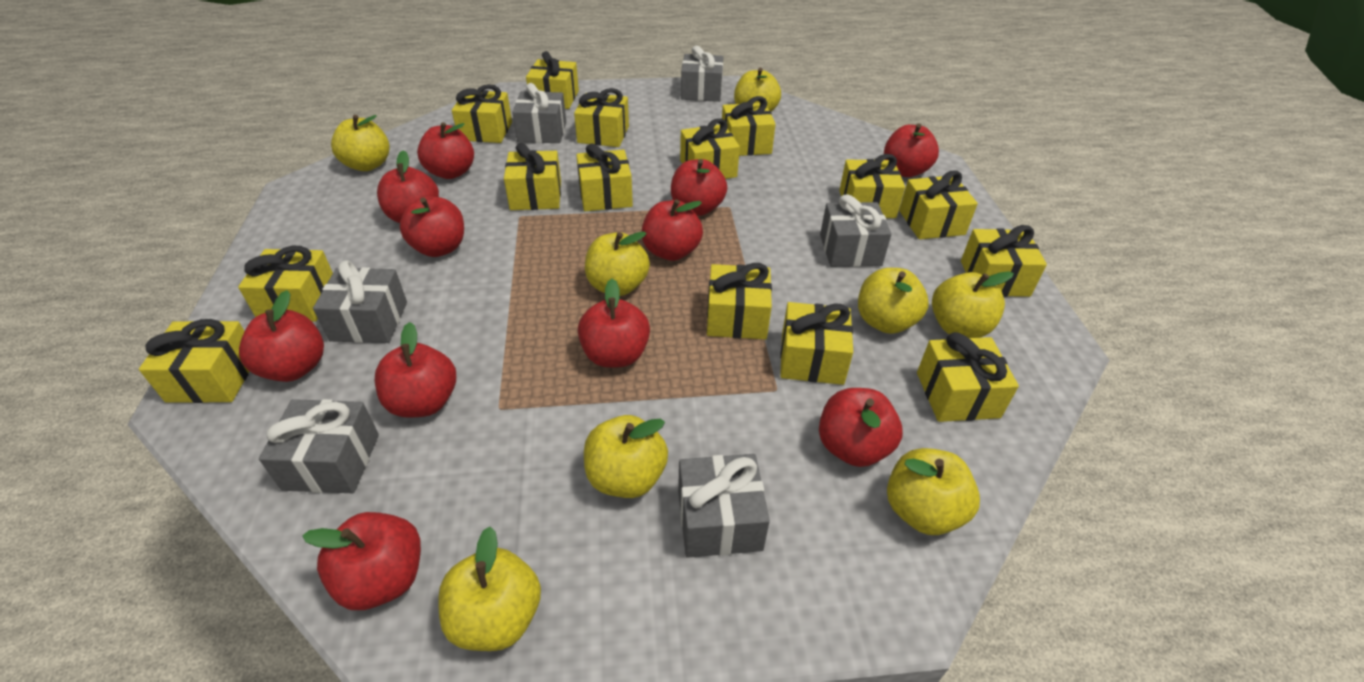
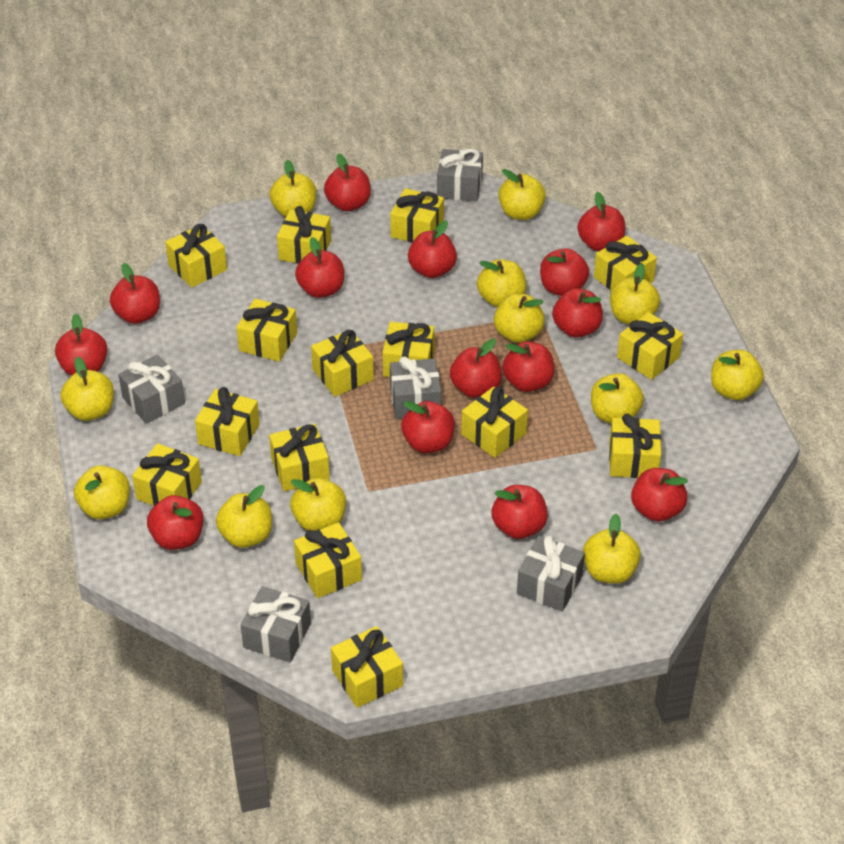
grey gift: 6 -> 5
red apple: 11 -> 14
yellow apple: 8 -> 12

